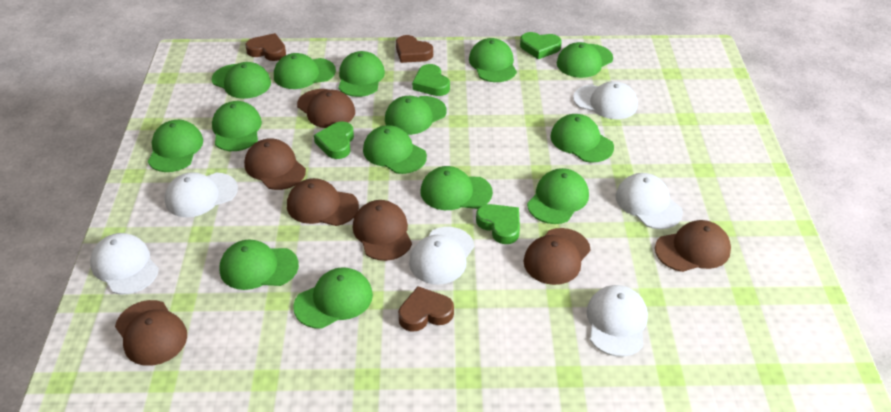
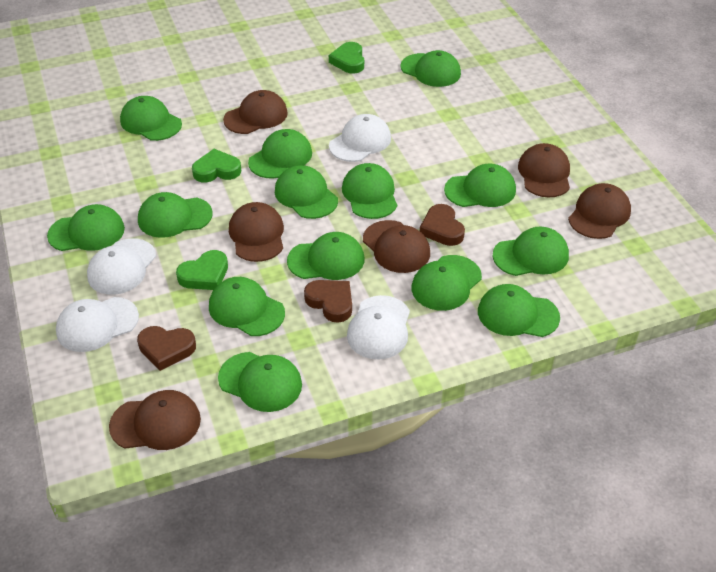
brown cap: 7 -> 6
green heart: 4 -> 3
white cap: 6 -> 4

